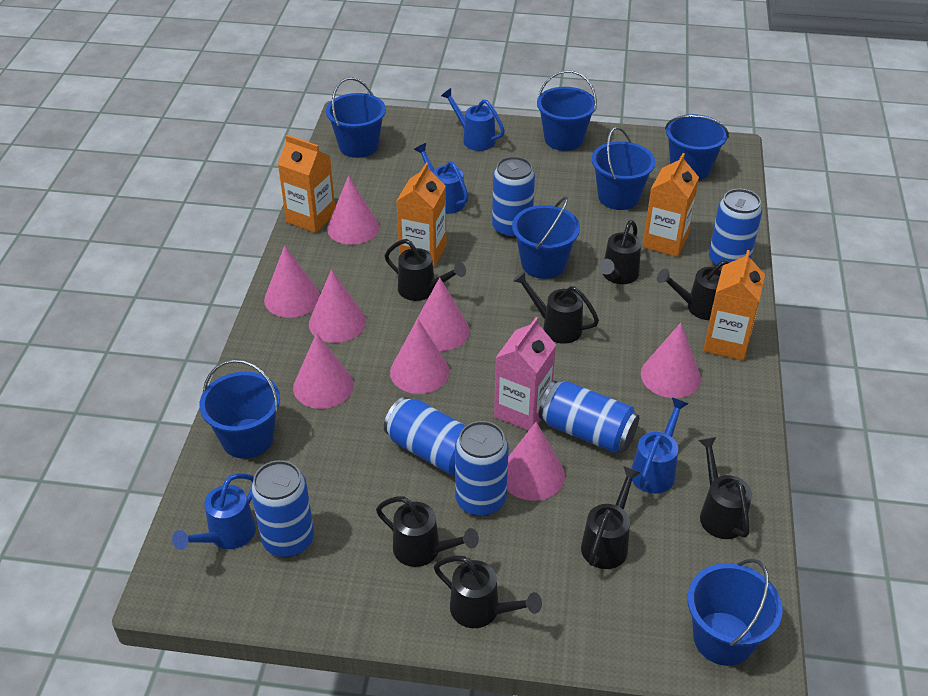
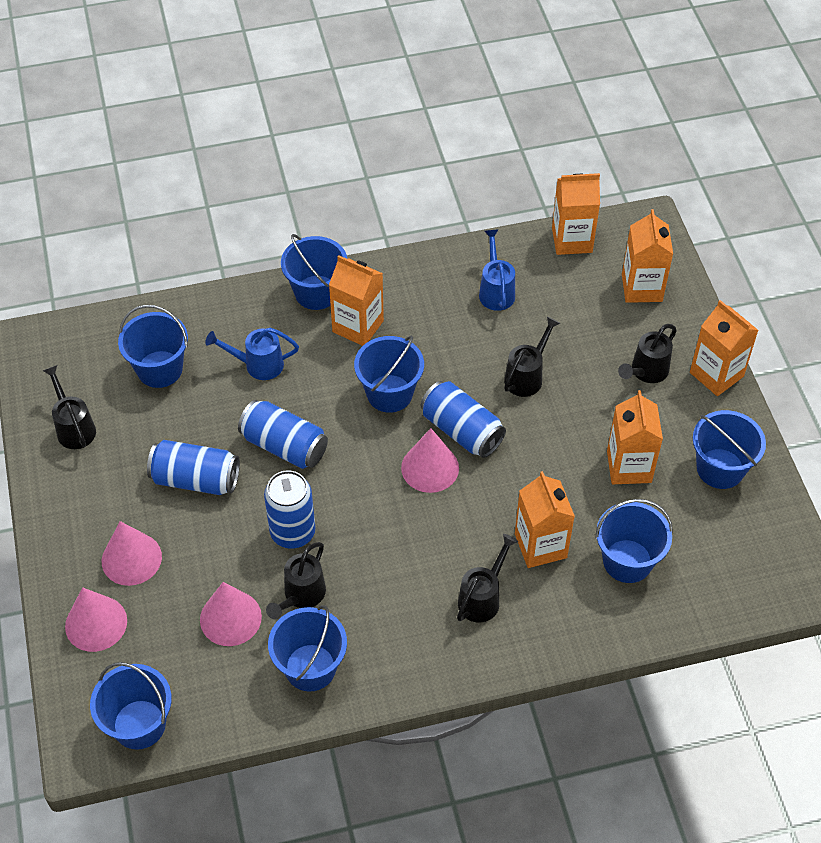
black watering can: 8 -> 5
blue can: 6 -> 4
blue watering can: 4 -> 2
orange carton: 4 -> 6
pink carton: 1 -> 0
pink cone: 8 -> 4

